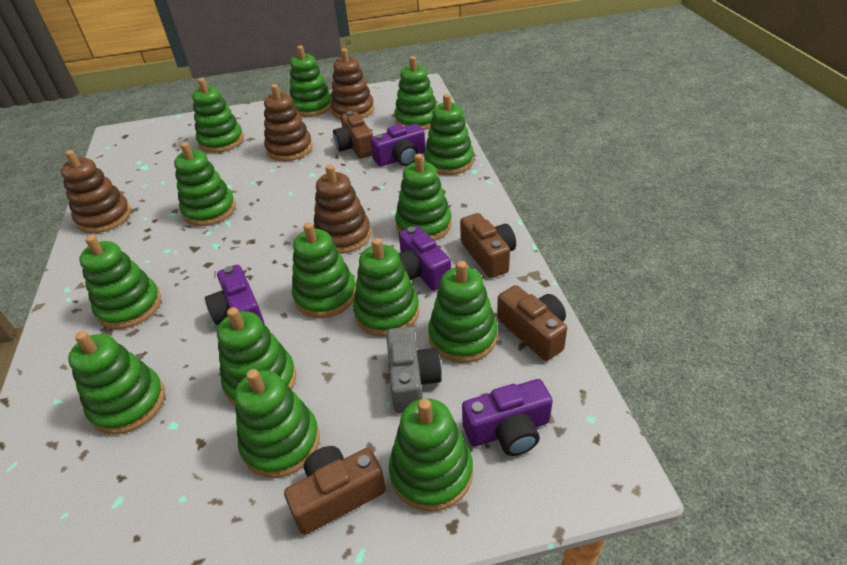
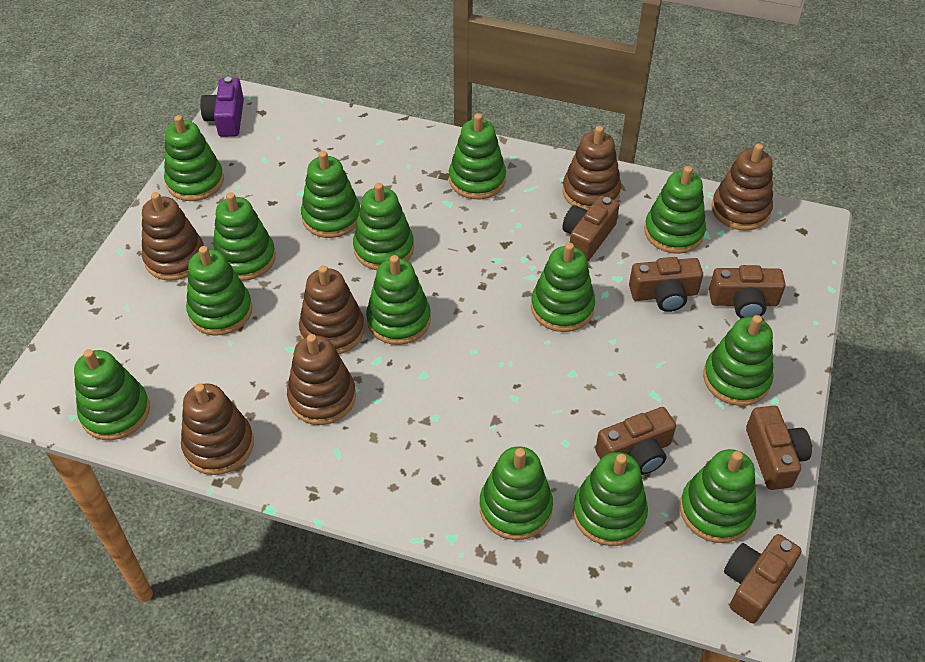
brown camera: 4 -> 6
brown stacking toy: 4 -> 6
grey camera: 1 -> 0
purple camera: 4 -> 1

